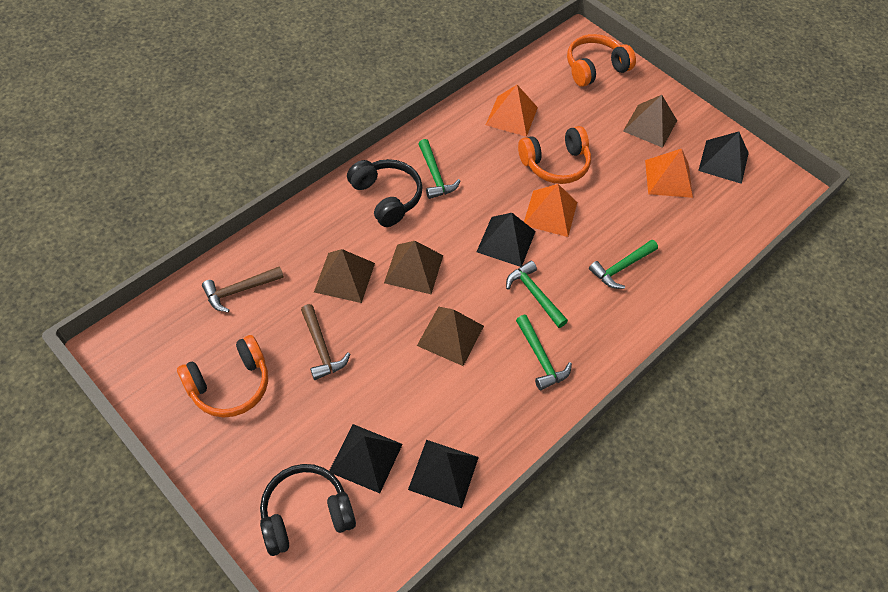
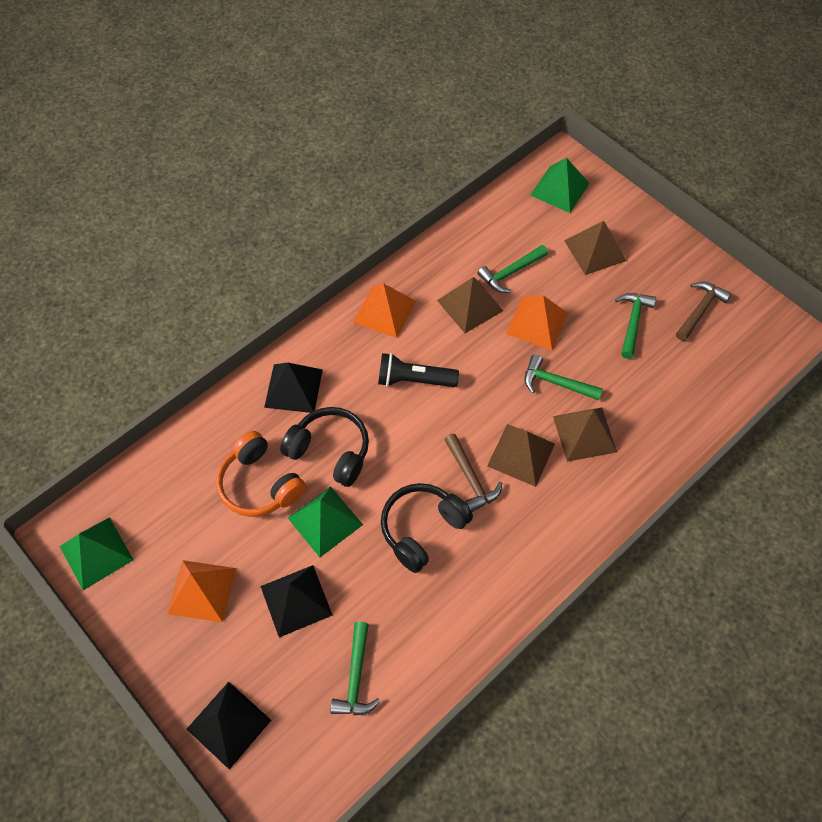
black flashlight: 0 -> 1
black pyramid: 4 -> 3
green pyramid: 0 -> 3
orange headphones: 3 -> 1

